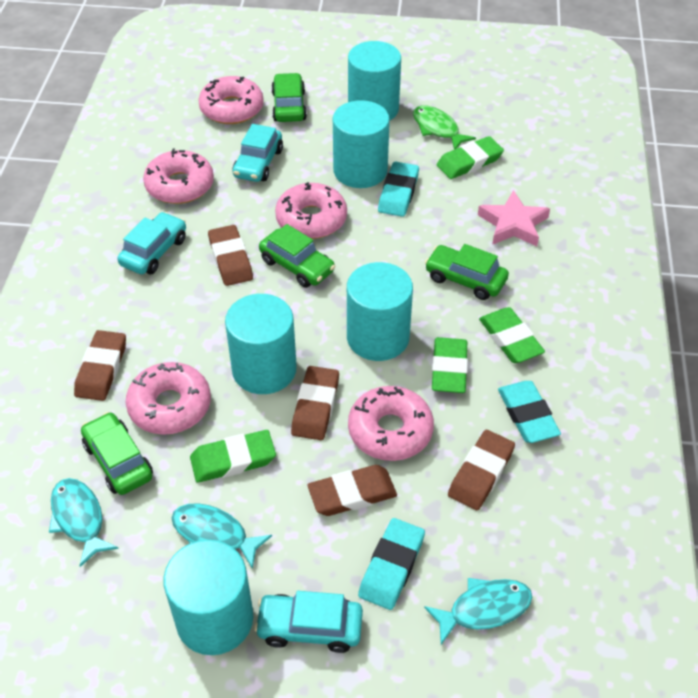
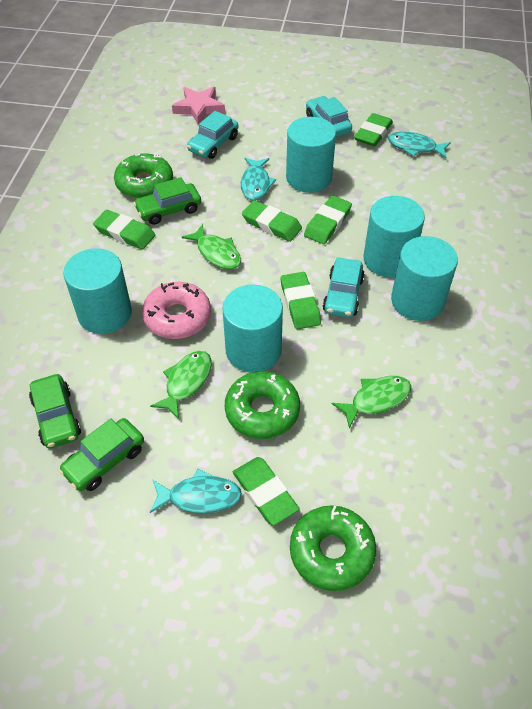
brown eraser: 5 -> 0
green car: 4 -> 3
green donut: 0 -> 3
green eraser: 4 -> 6
green fish: 1 -> 3
pink donut: 5 -> 1
turquoise eraser: 3 -> 0

